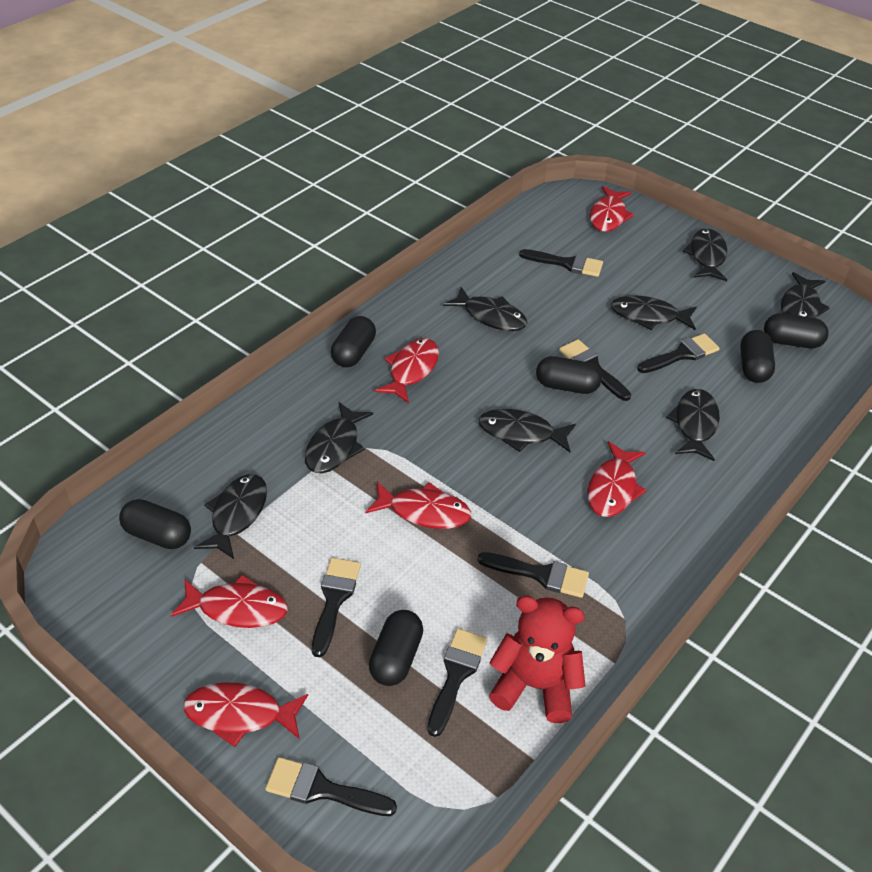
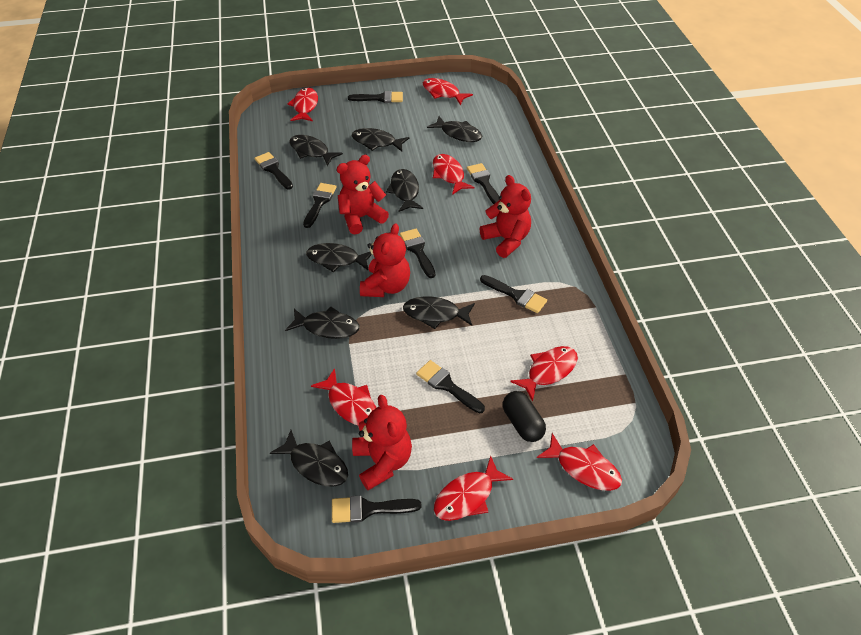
black brush: 7 -> 8
black capsule: 6 -> 1
red fish: 6 -> 7
red teddy bear: 1 -> 4

